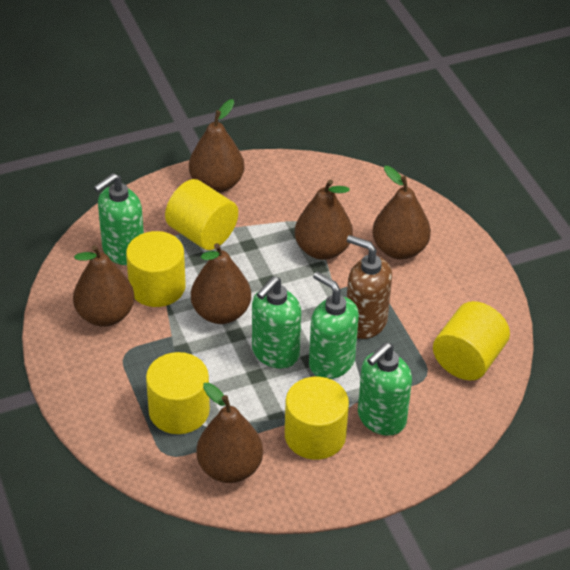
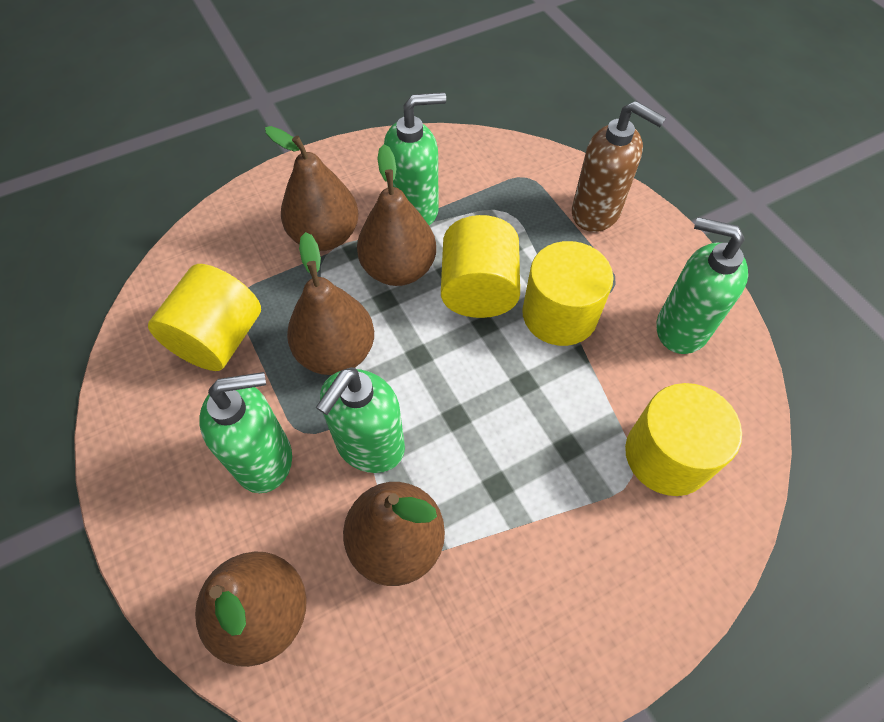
brown pear: 6 -> 5
yellow cylinder: 5 -> 4

